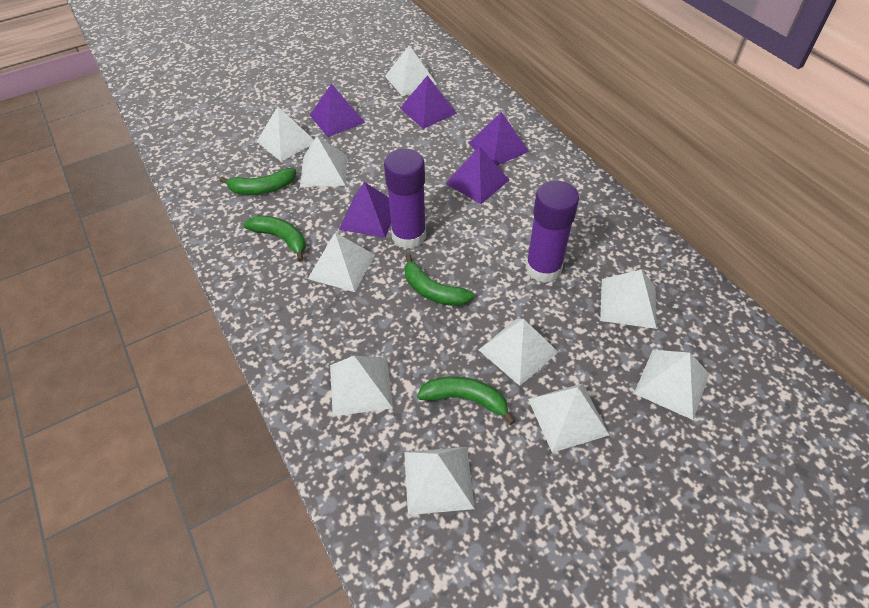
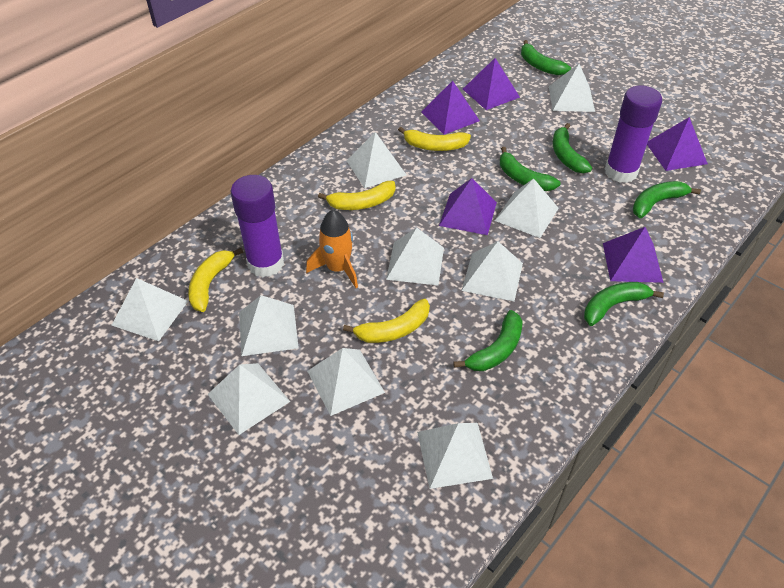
green banana: 4 -> 6
orange rocket: 0 -> 1
yellow banana: 0 -> 4

